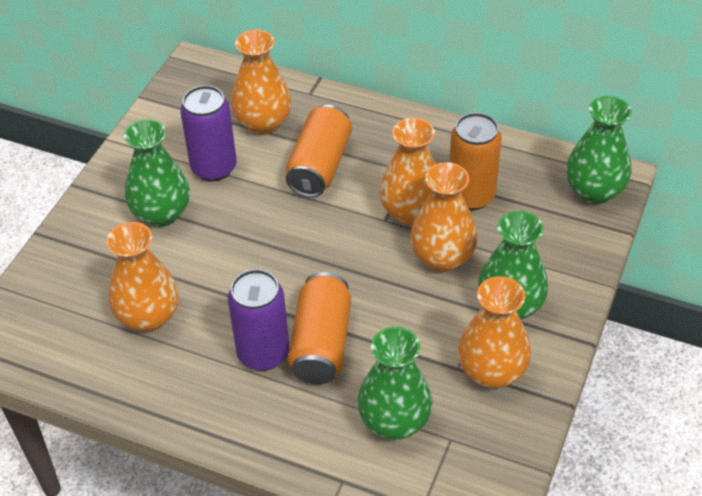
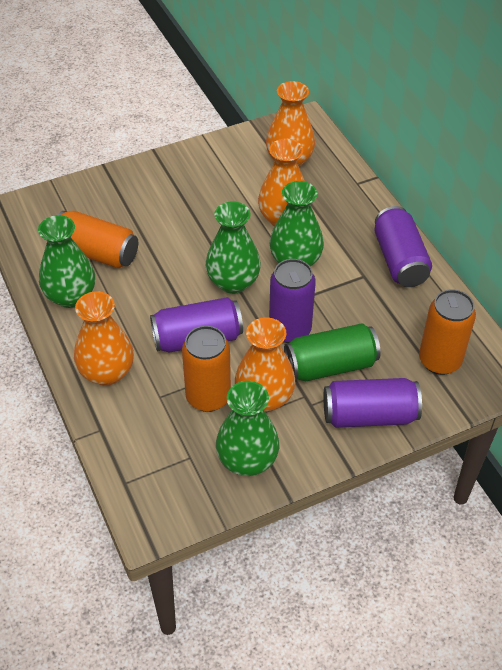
green can: 0 -> 1
orange vase: 5 -> 4
purple can: 2 -> 4

